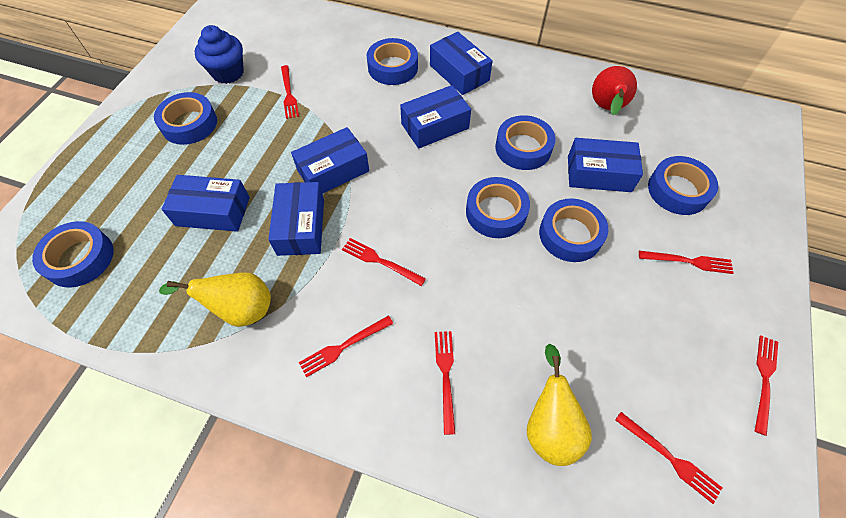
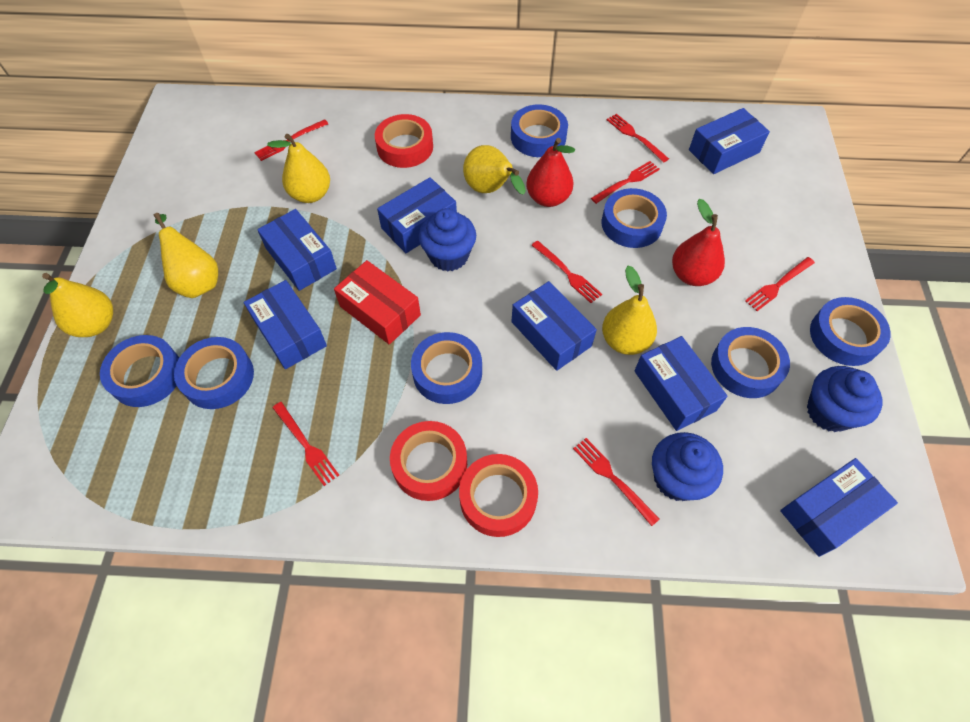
blue box: 6 -> 7
blue cupcake: 1 -> 3
red box: 0 -> 1
red pear: 1 -> 2
red tape: 0 -> 3
yellow pear: 2 -> 5

